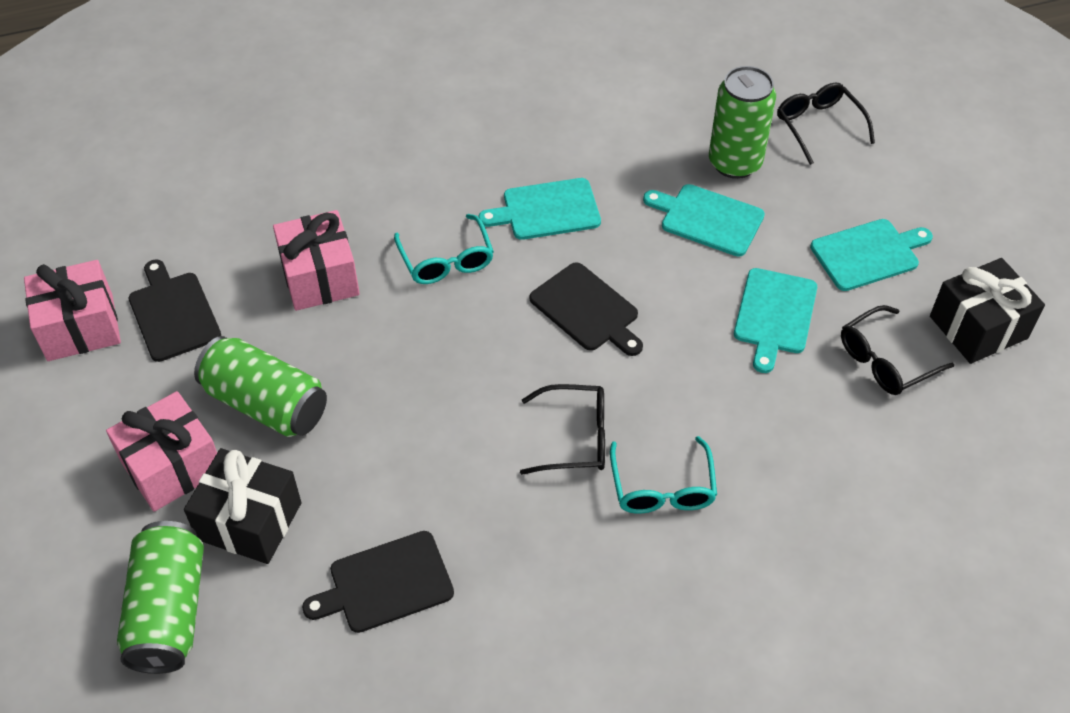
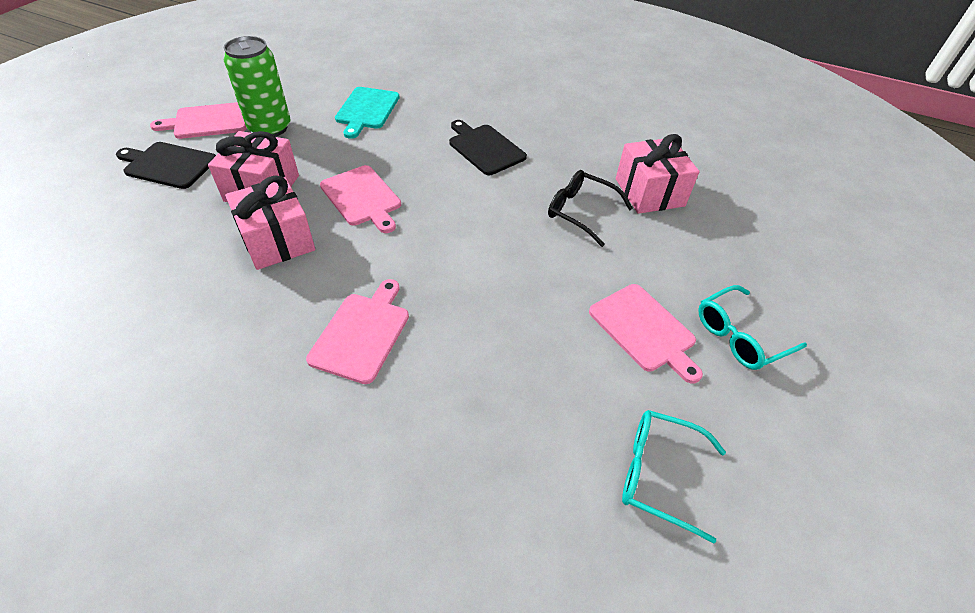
black cutting board: 3 -> 2
black gift: 2 -> 0
black glasses: 3 -> 1
green can: 3 -> 1
pink cutting board: 0 -> 4
turquoise cutting board: 4 -> 1

